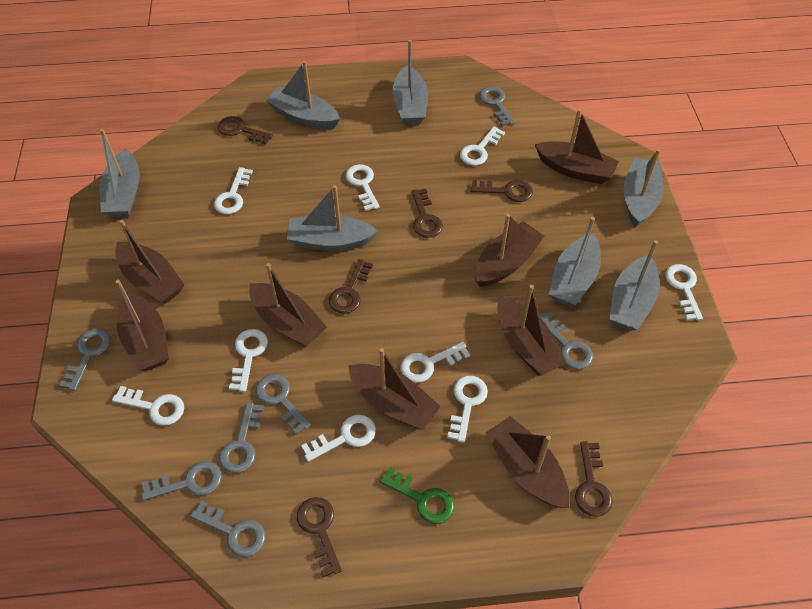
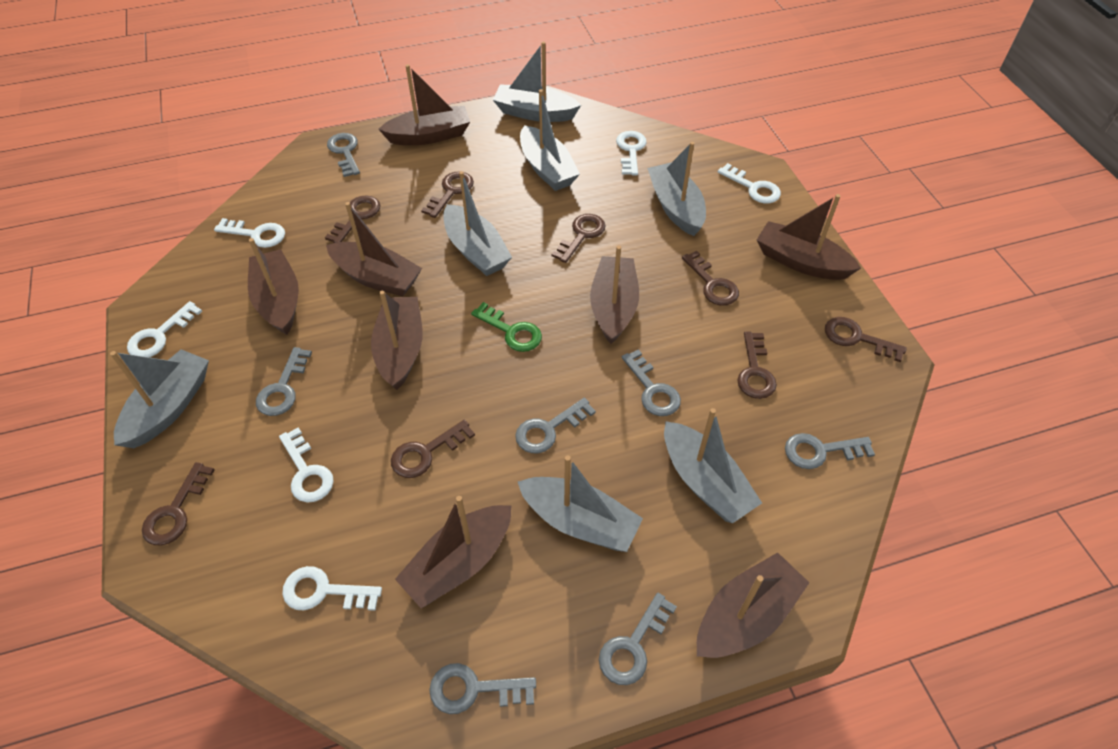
brown key: 6 -> 8
white key: 9 -> 6

